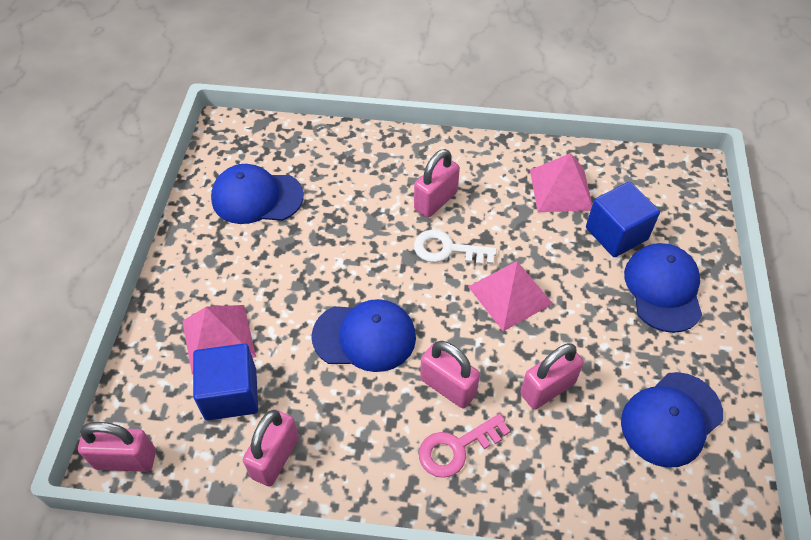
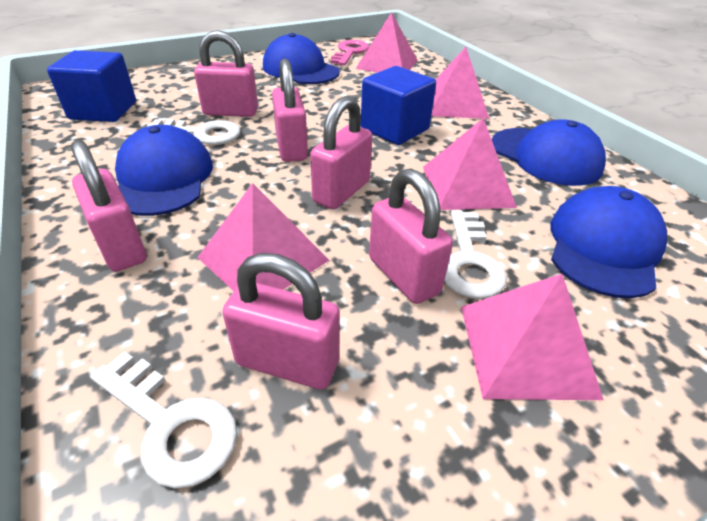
pink padlock: 5 -> 6
pink pyramid: 3 -> 5
white key: 1 -> 3

